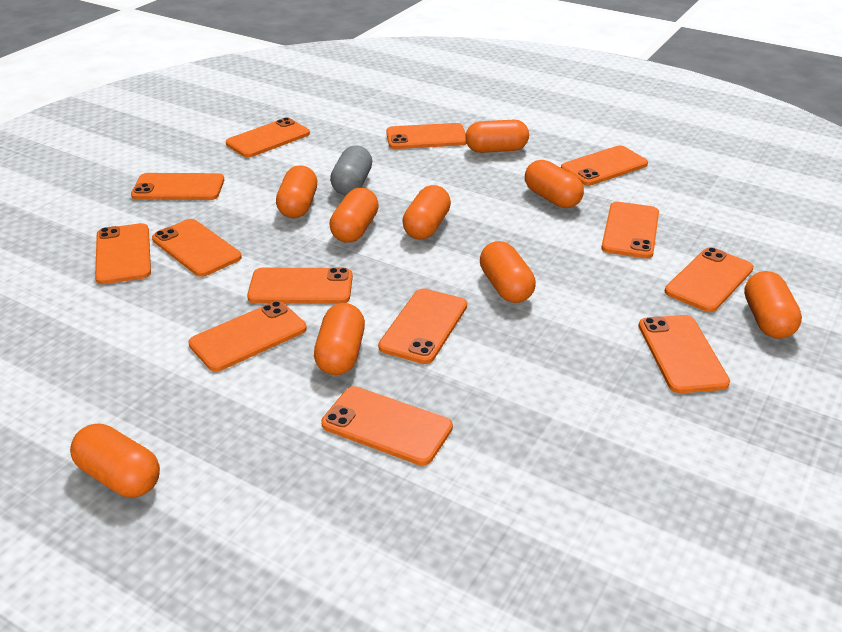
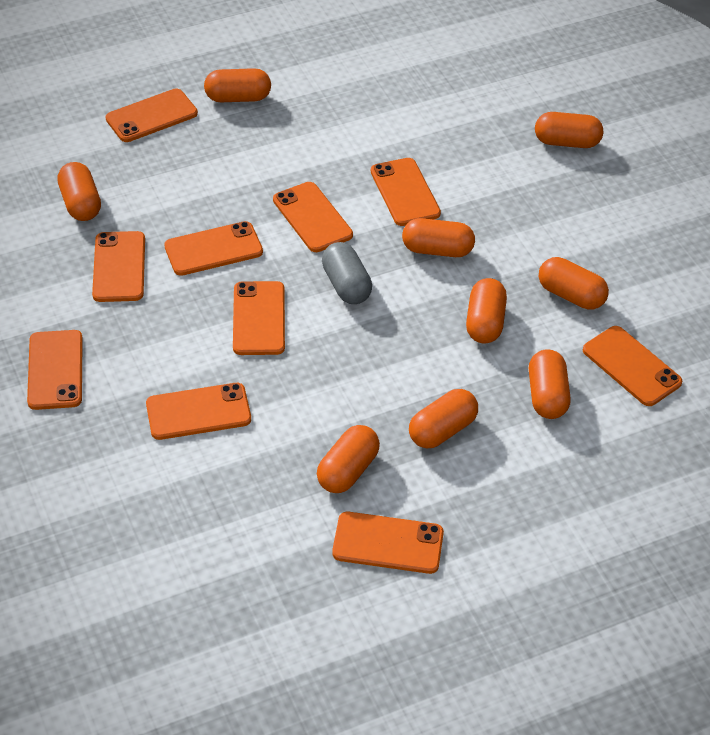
orange phone: 13 -> 10

